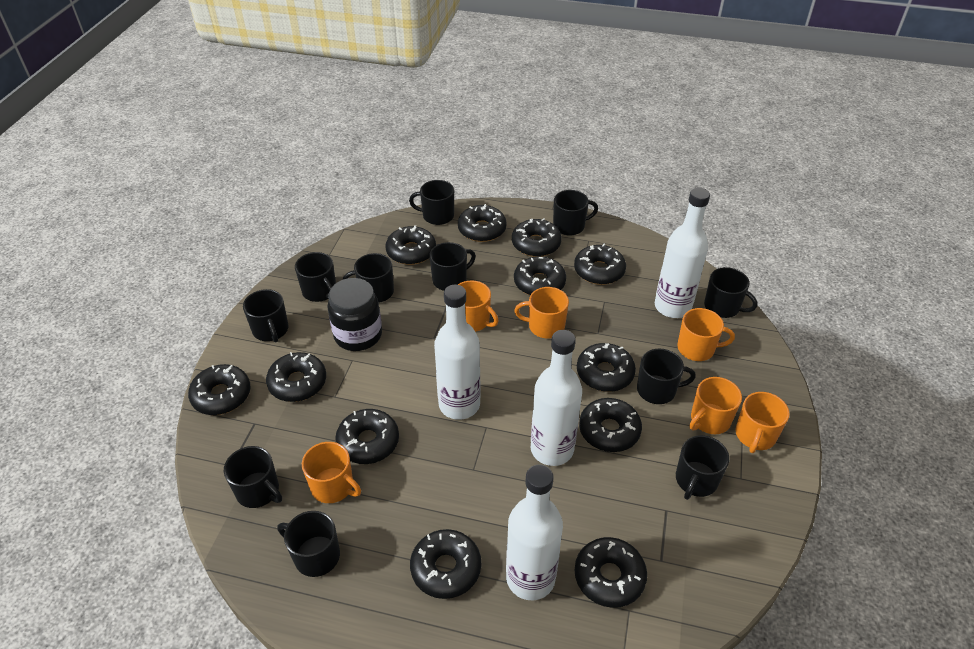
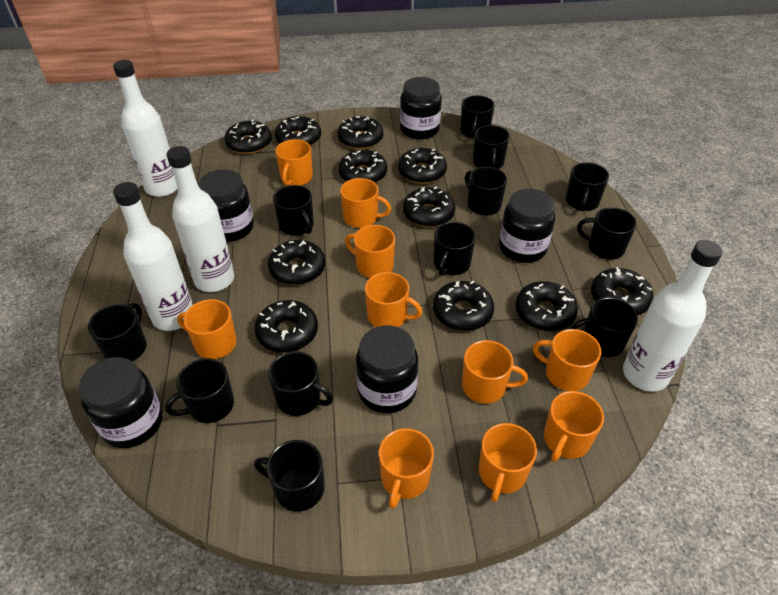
black donut: 12 -> 11
black jar: 1 -> 5
black mug: 11 -> 12
orange mug: 6 -> 10

